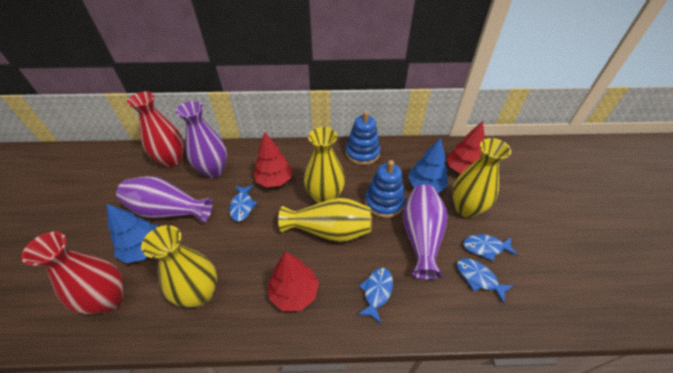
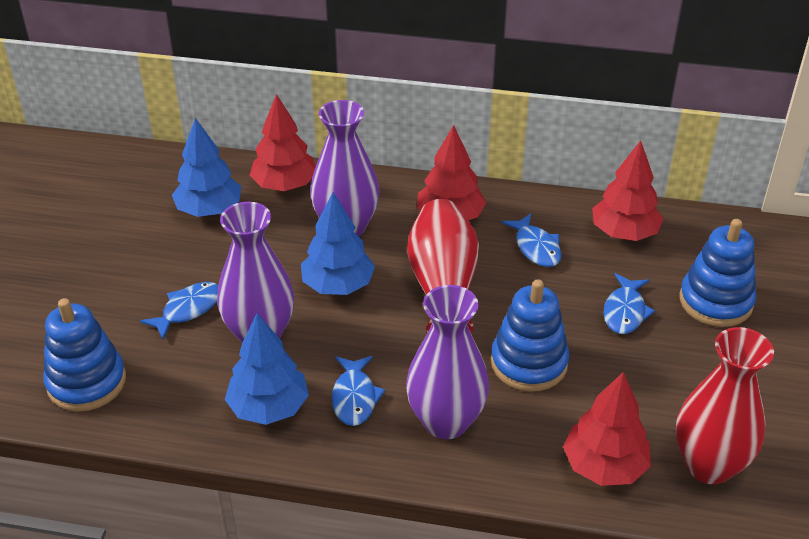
blue stacking toy: 2 -> 3
blue tree: 2 -> 3
red tree: 3 -> 4
yellow vase: 4 -> 0

